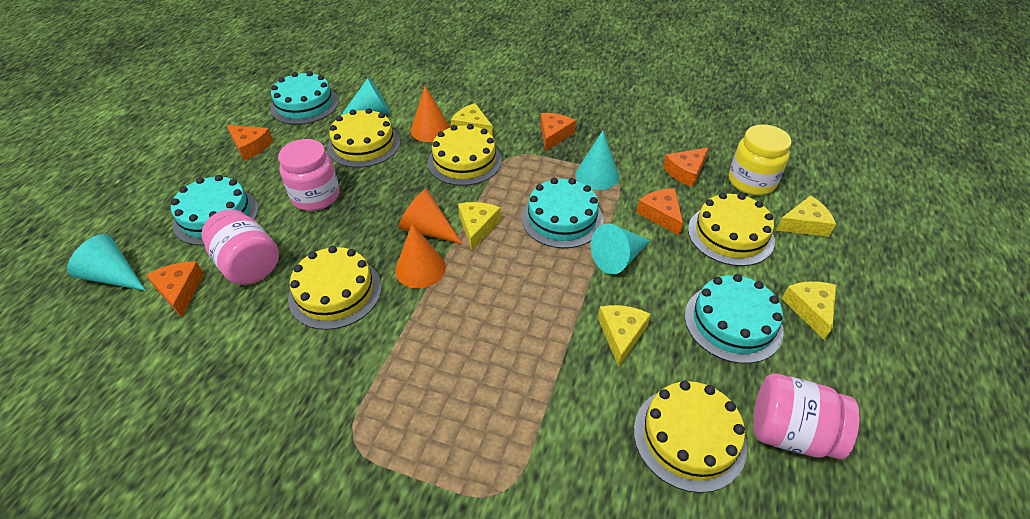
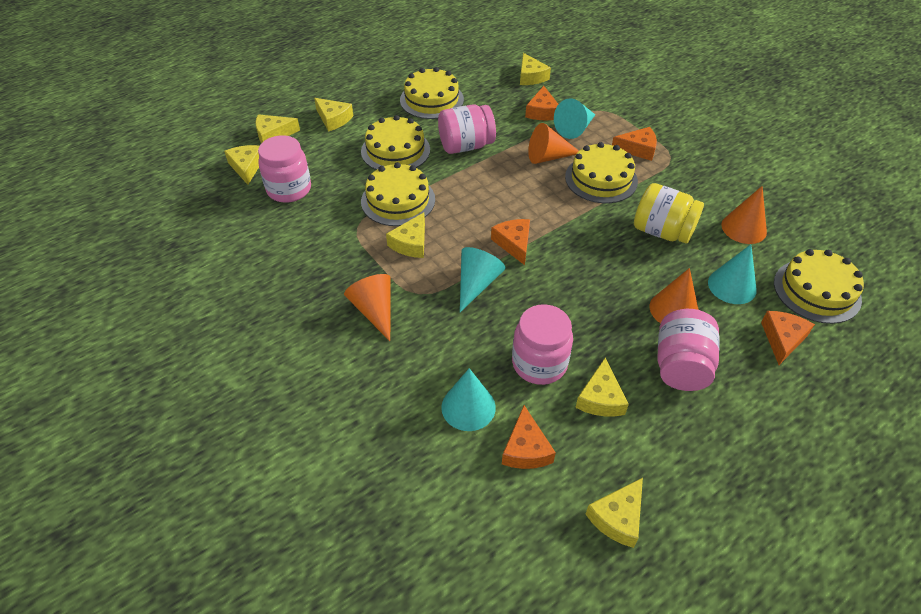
orange cone: 3 -> 4
pink jar: 3 -> 4
turquoise cake: 4 -> 0
yellow cheese: 5 -> 7

